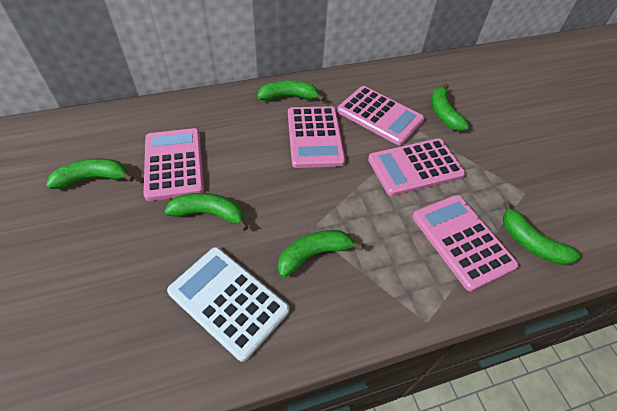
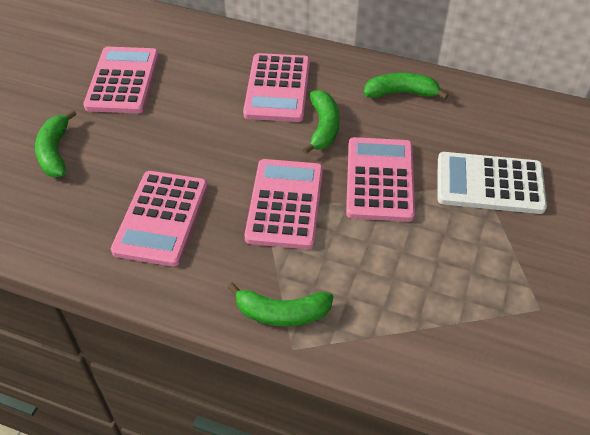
green banana: 6 -> 4

